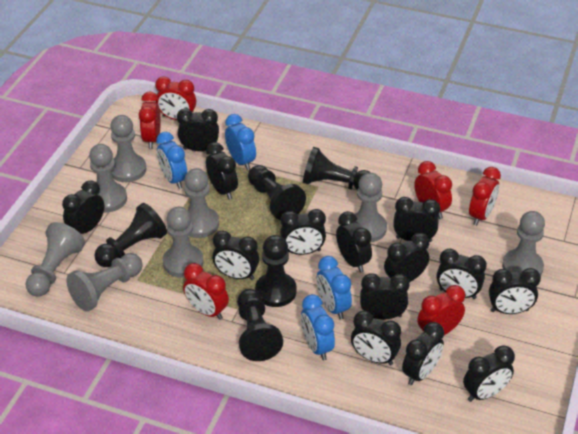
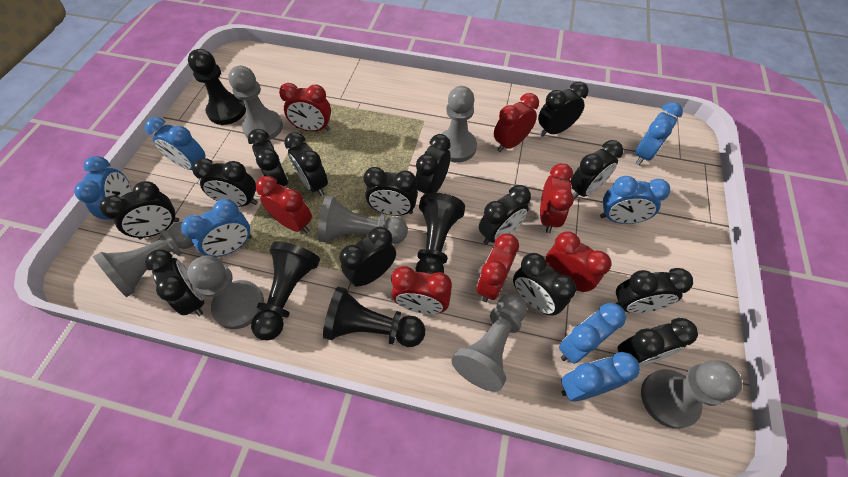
black pawn: 5 -> 4
blue clock: 4 -> 7
grey pawn: 8 -> 7
red clock: 6 -> 7

